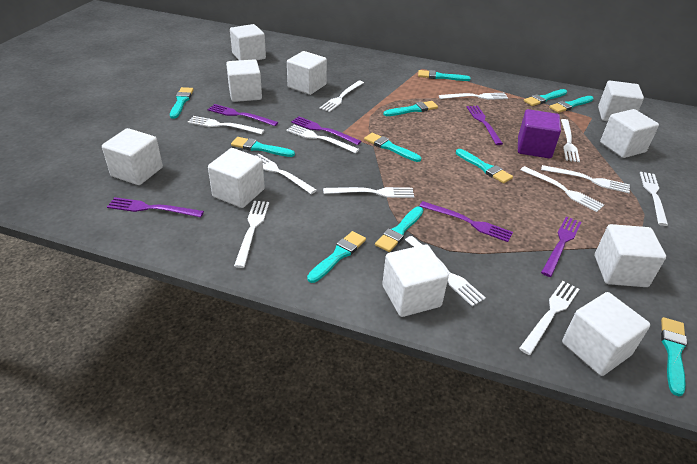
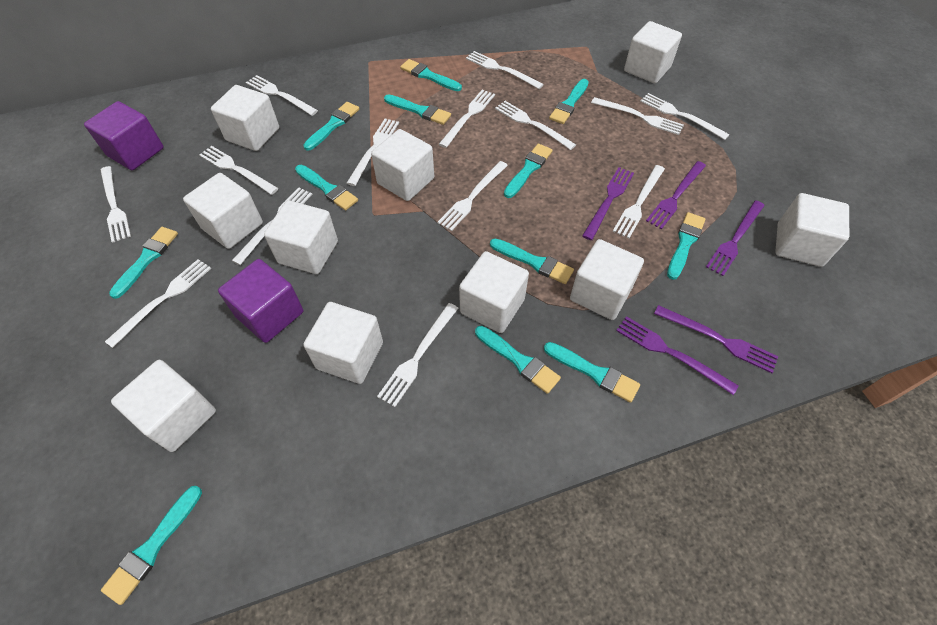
purple cube: 1 -> 2
purple fork: 6 -> 5
turquoise brush: 11 -> 12
white fork: 13 -> 14

